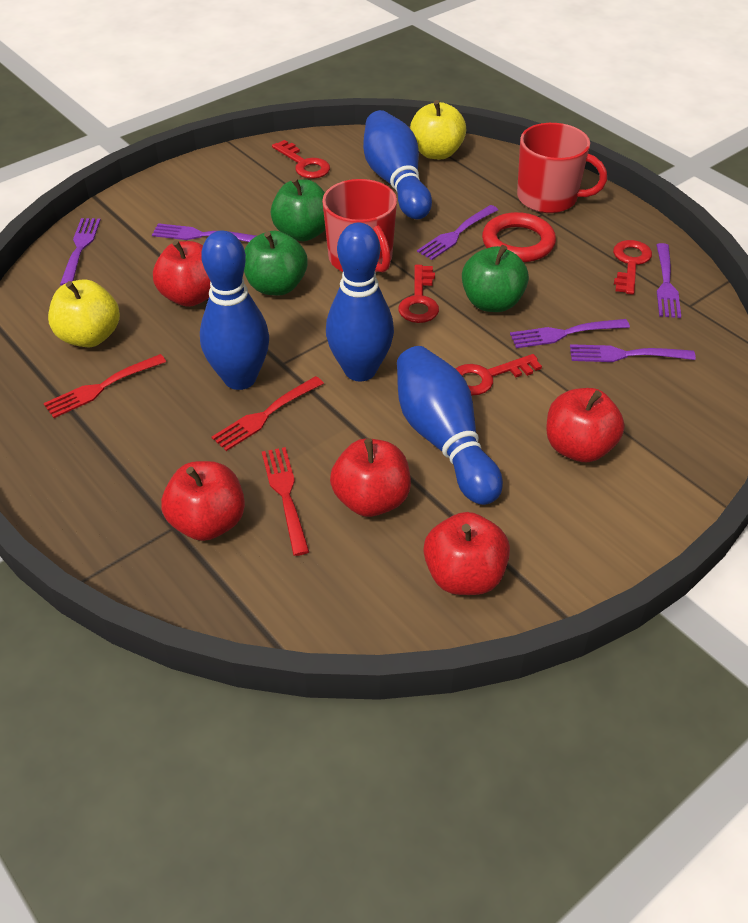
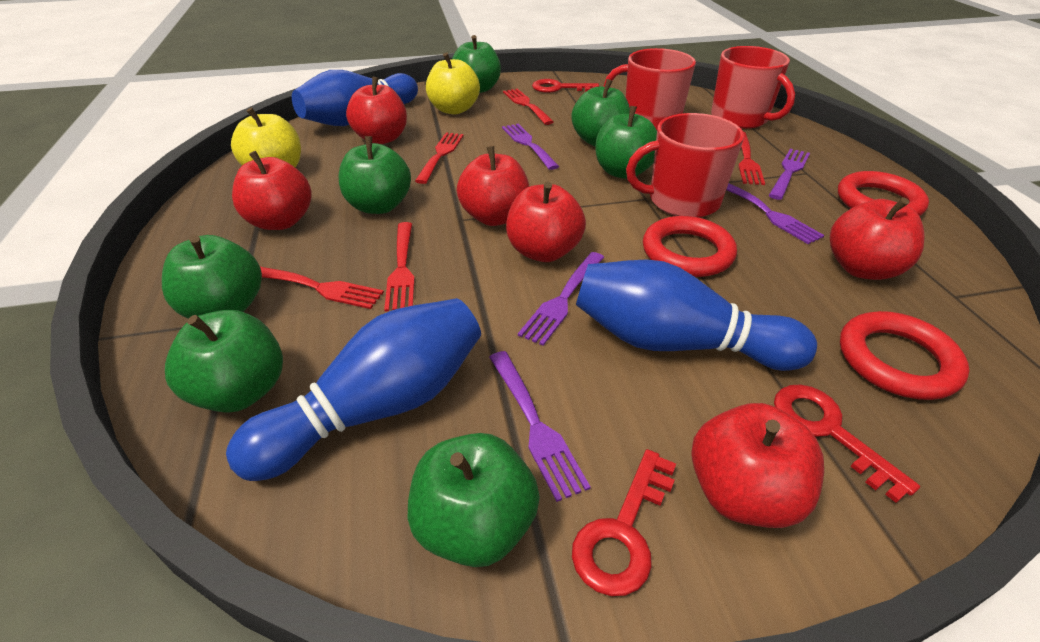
blue bowling pin: 4 -> 3
green apple: 3 -> 7
purple fork: 6 -> 5
red apple: 5 -> 6
red fork: 3 -> 5
red key: 4 -> 3
red mug: 2 -> 3
red ring: 1 -> 3

